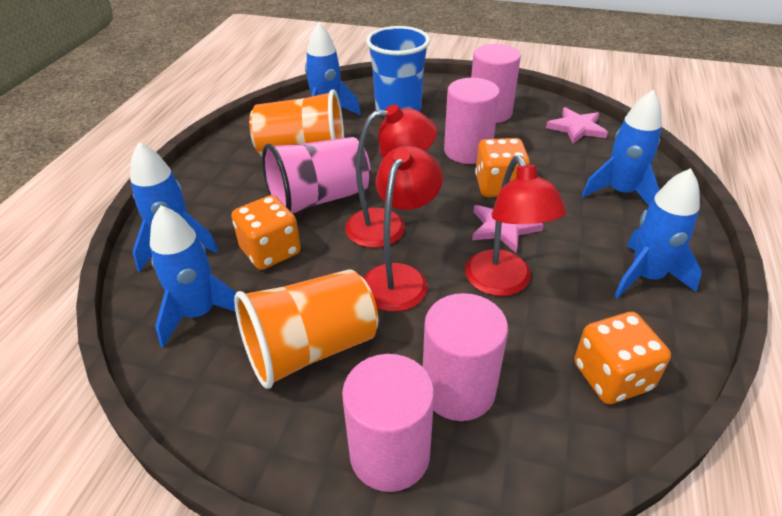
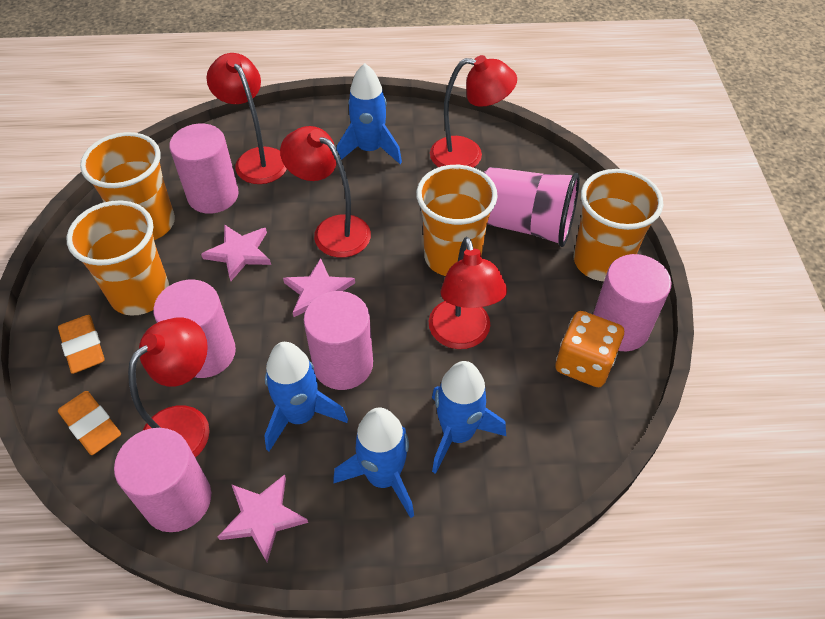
blue cup: 1 -> 0
blue rocket: 5 -> 4
orange cup: 2 -> 4
orange dice: 3 -> 1
orange eraser: 0 -> 2
pink cylinder: 4 -> 5
pink star: 2 -> 3
red lamp: 3 -> 5

